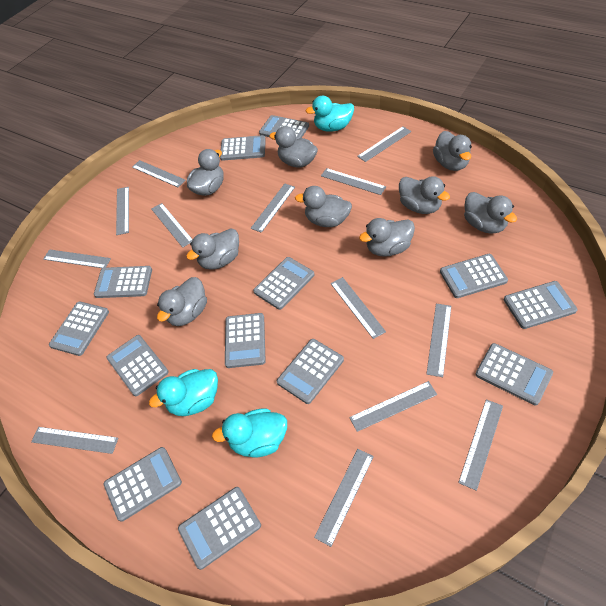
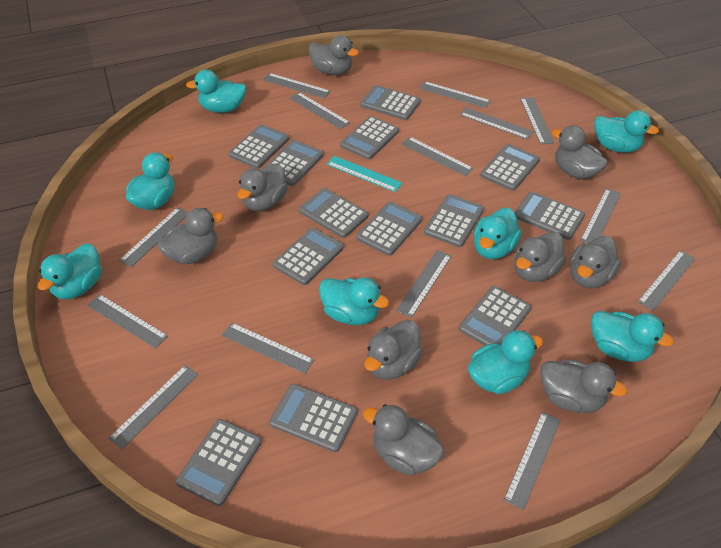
grey ruler: 13 -> 14
turquoise duck: 3 -> 8
turquoise ruler: 0 -> 1

